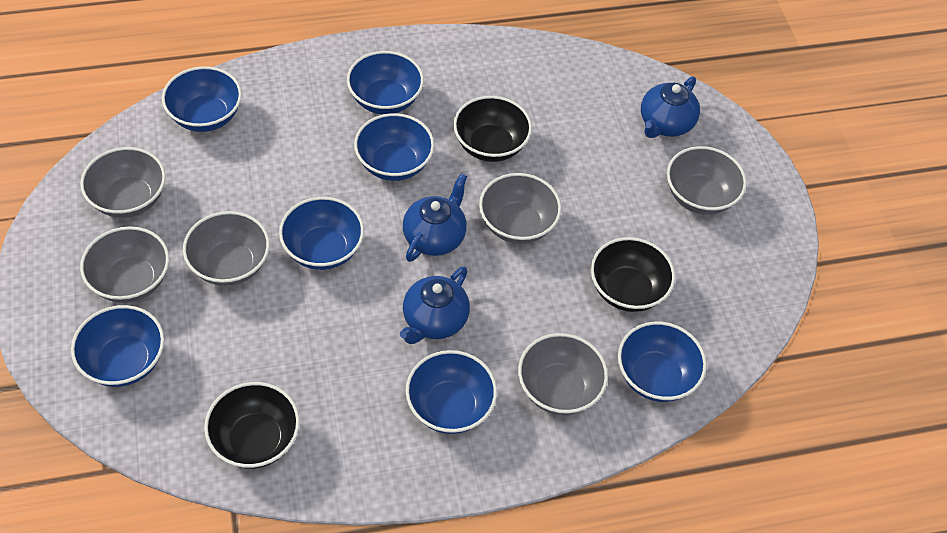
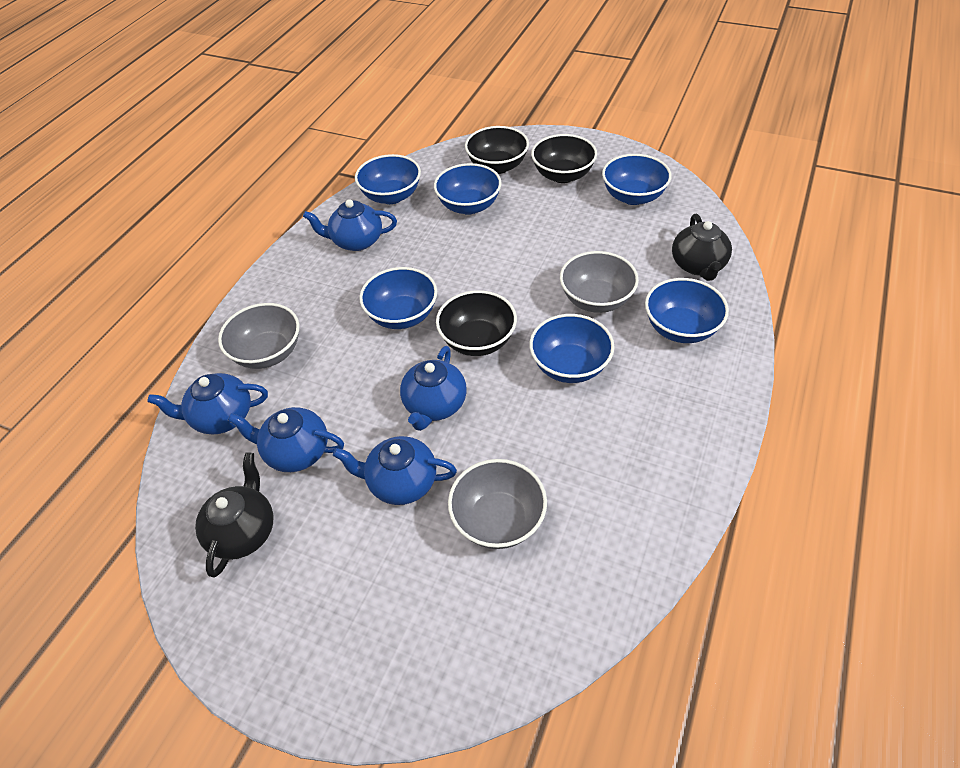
black teapot: 0 -> 2
blue bowl: 7 -> 6
blue teapot: 3 -> 5
grey bowl: 6 -> 3

